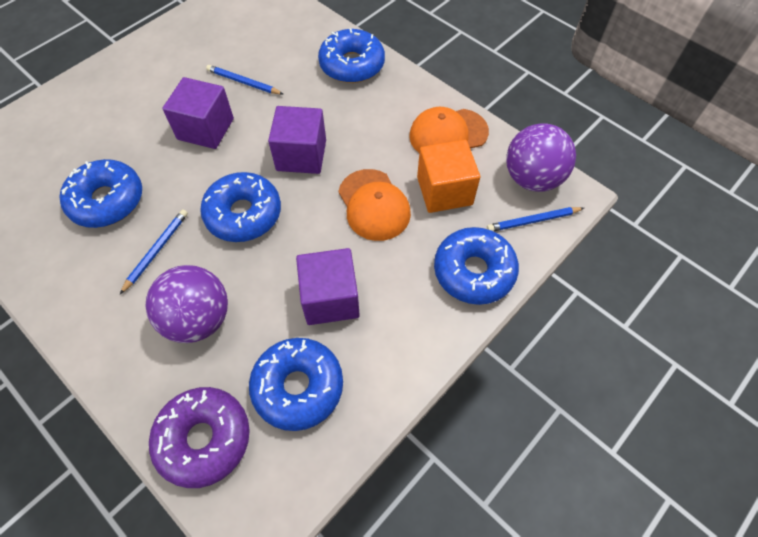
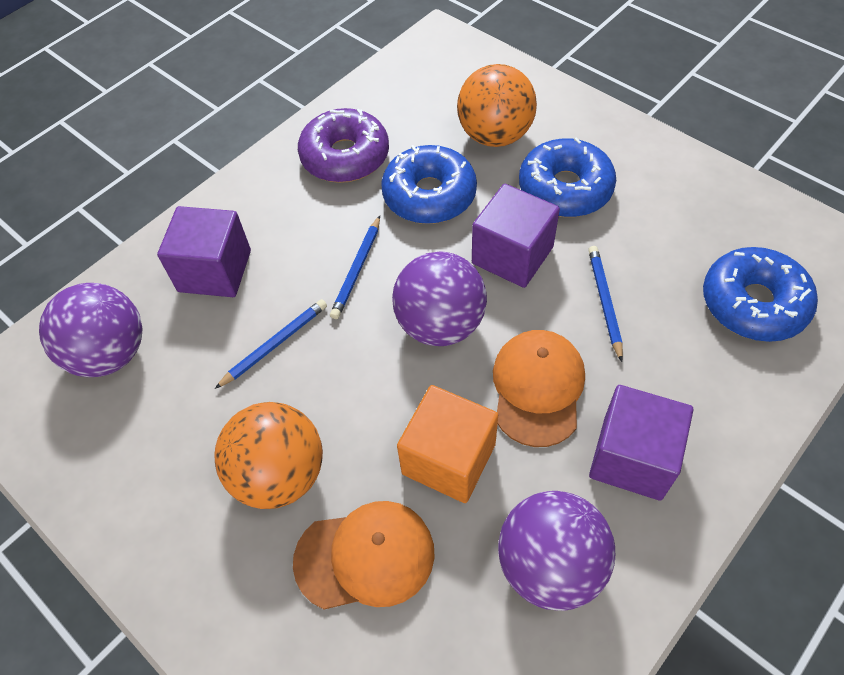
blue donut: 5 -> 3
orange ball: 0 -> 2
purple ball: 2 -> 3

